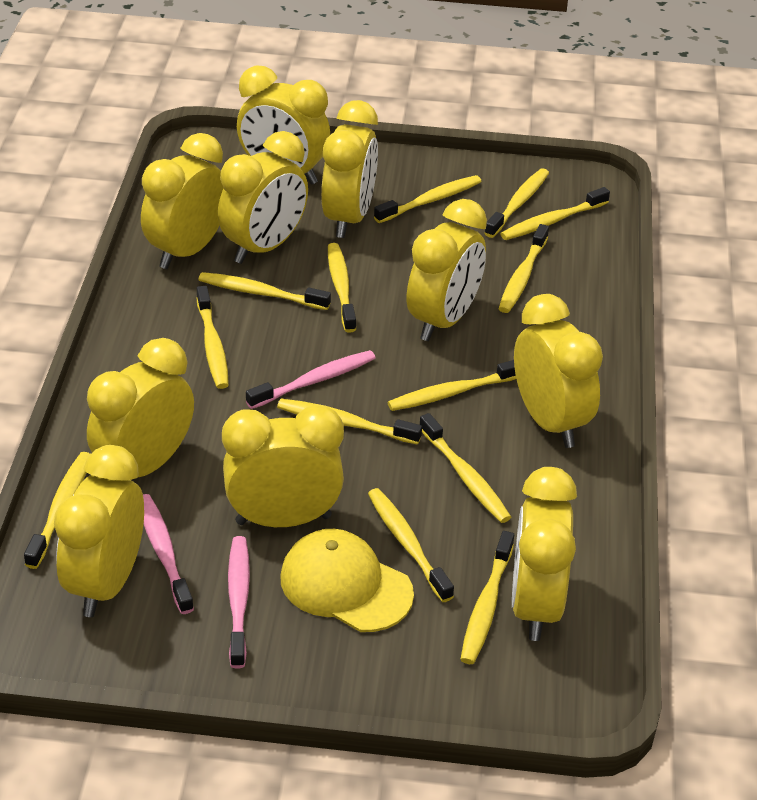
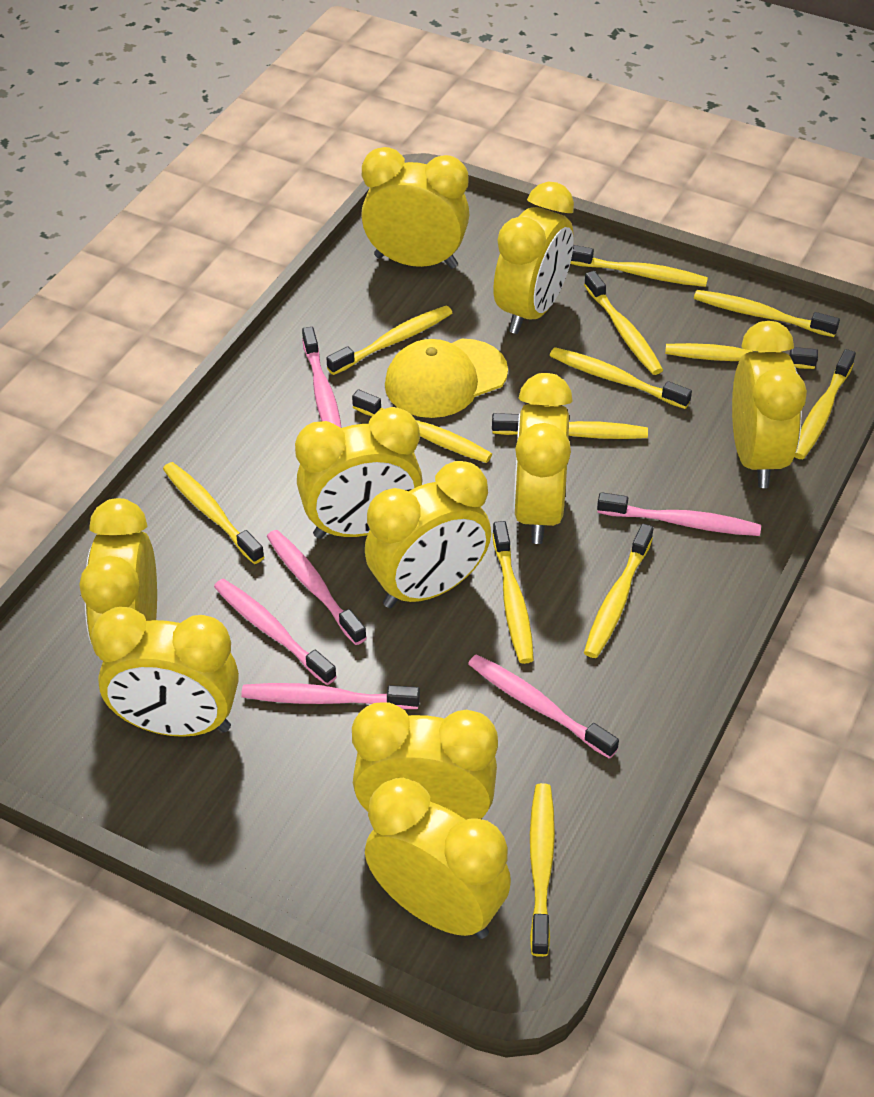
pink toothbrush: 3 -> 6

